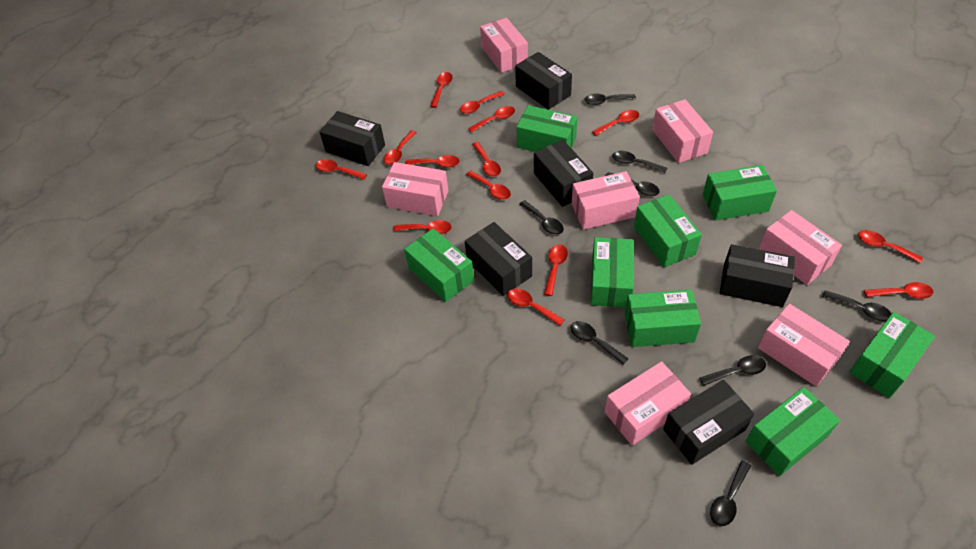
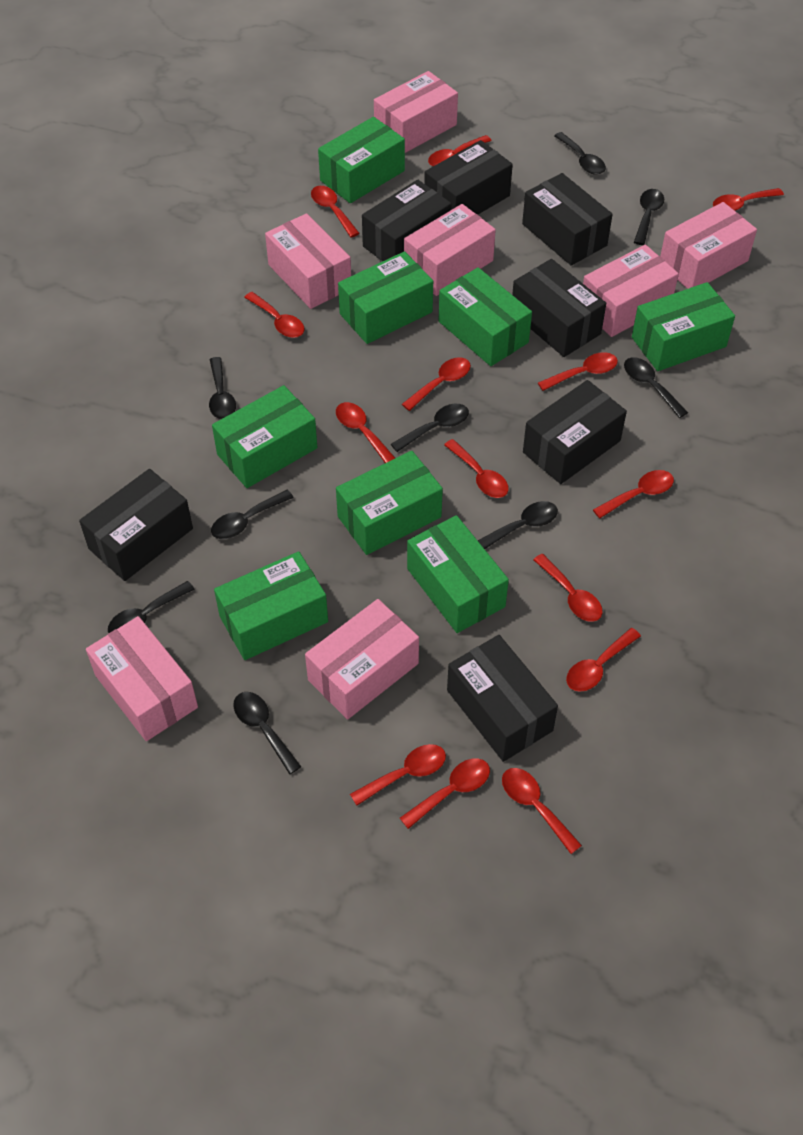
black box: 6 -> 7
black spoon: 8 -> 9

